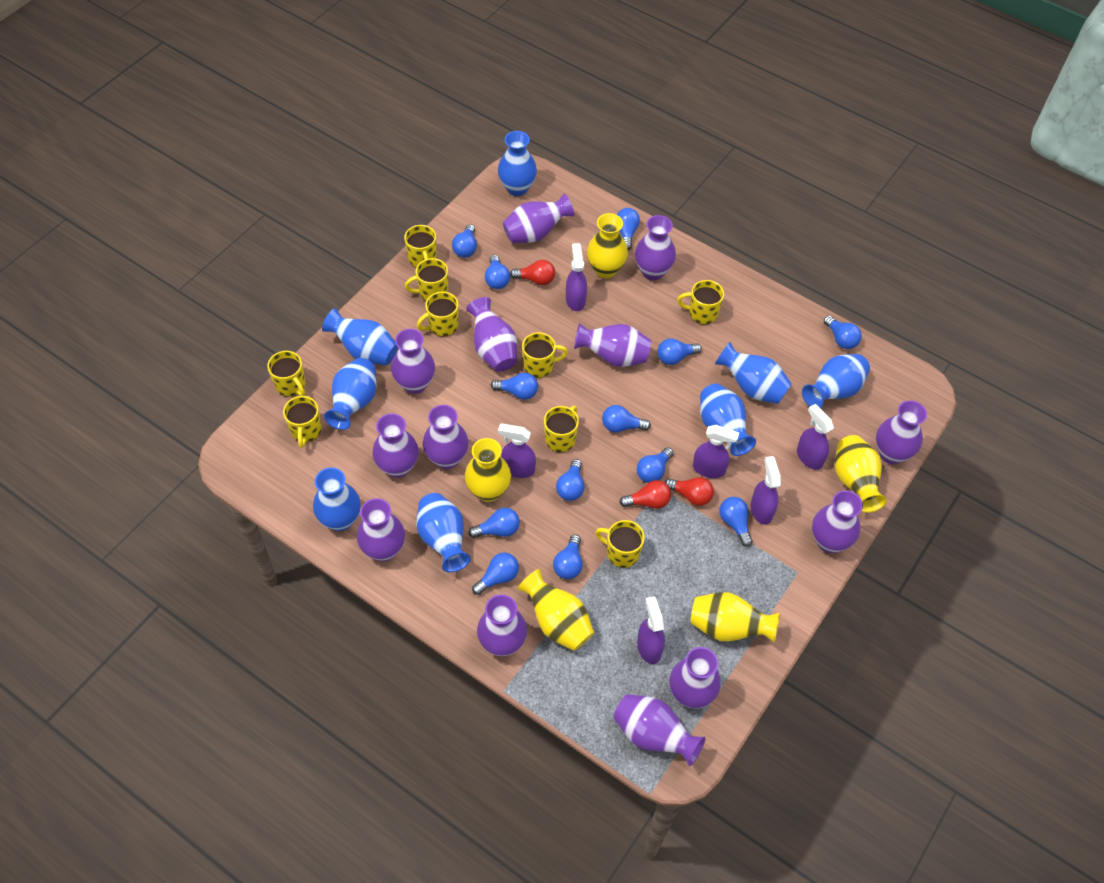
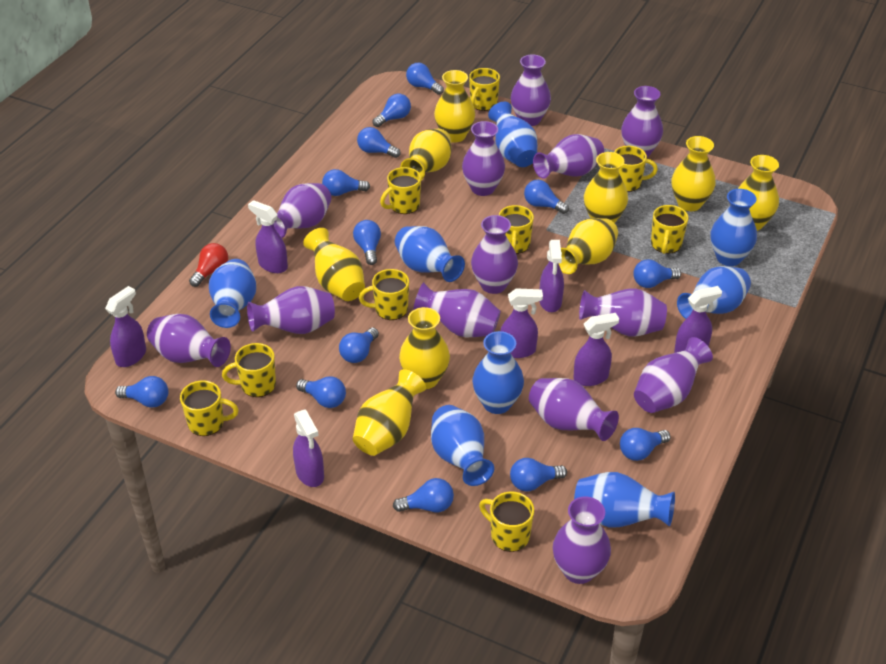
purple spray bottle: 6 -> 7
red light bulb: 3 -> 1
yellow vase: 5 -> 9

